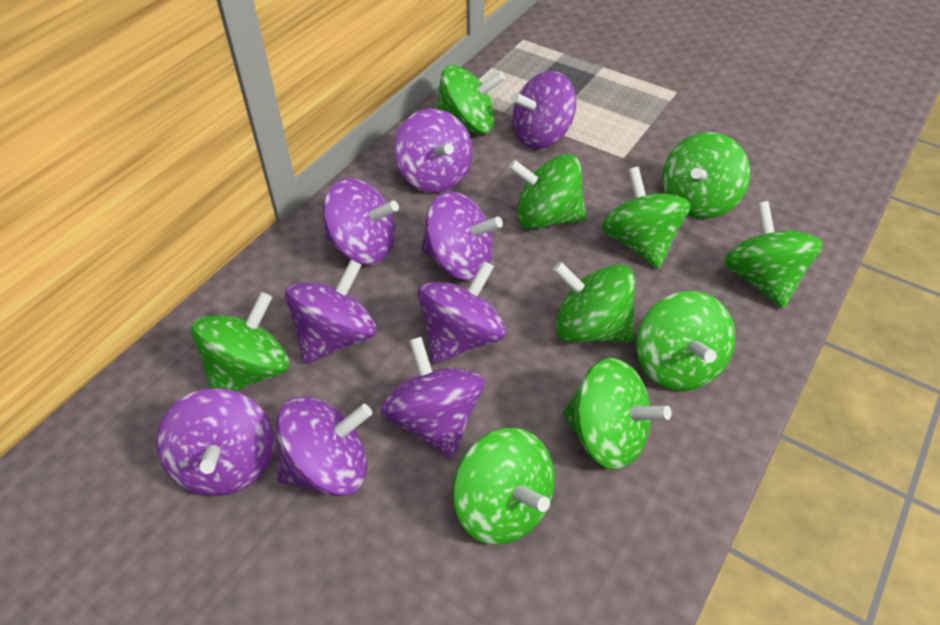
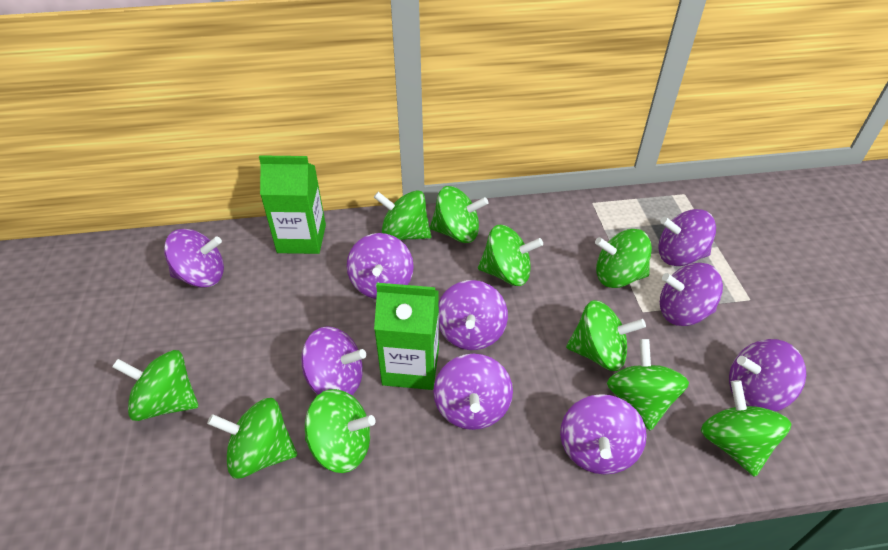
green carton: 0 -> 2

